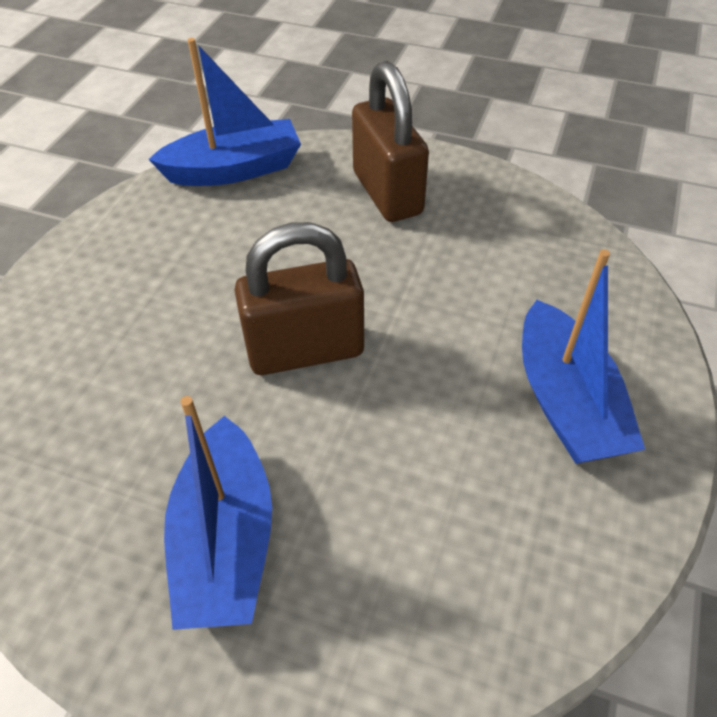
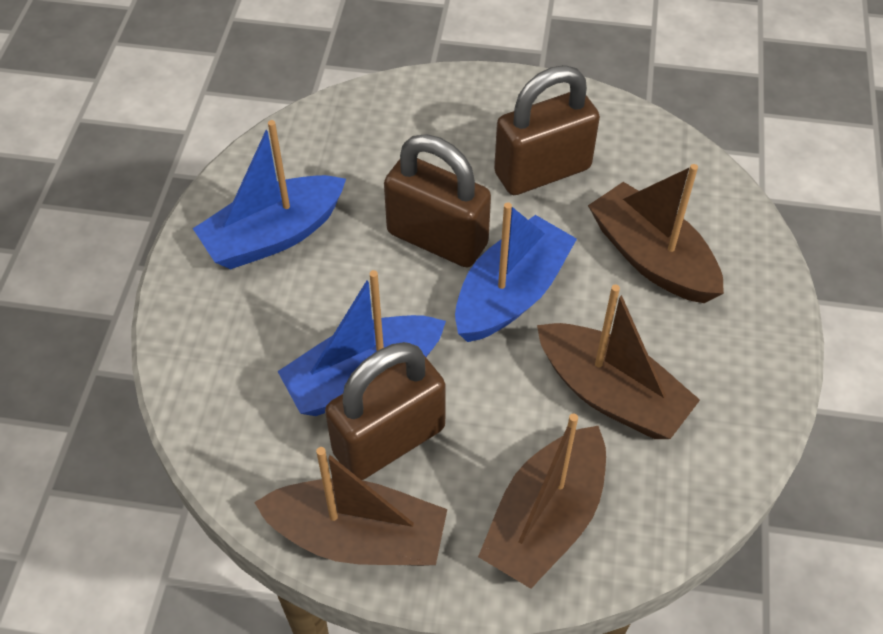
brown boat: 0 -> 4
brown padlock: 2 -> 3

